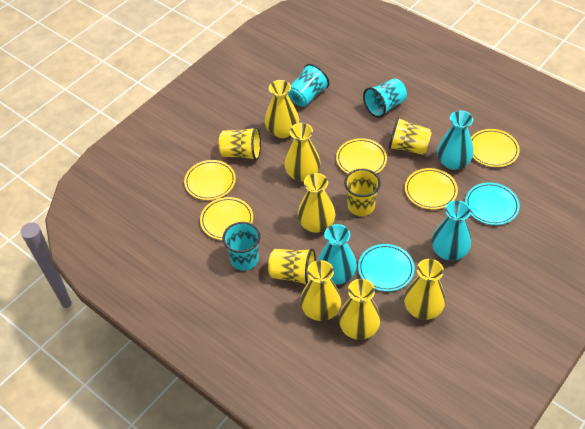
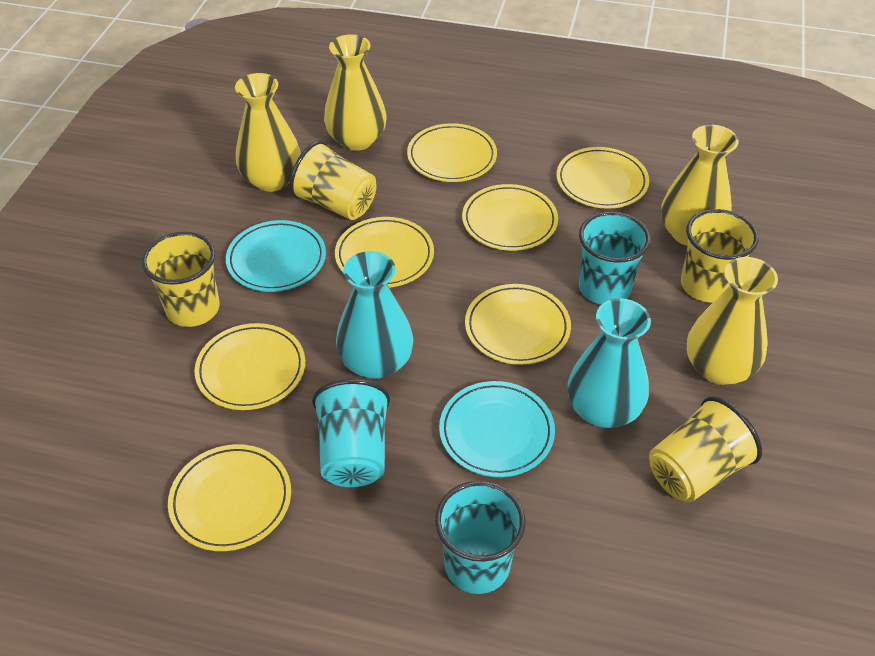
turquoise vase: 3 -> 2
yellow plate: 5 -> 7
yellow vase: 6 -> 4

